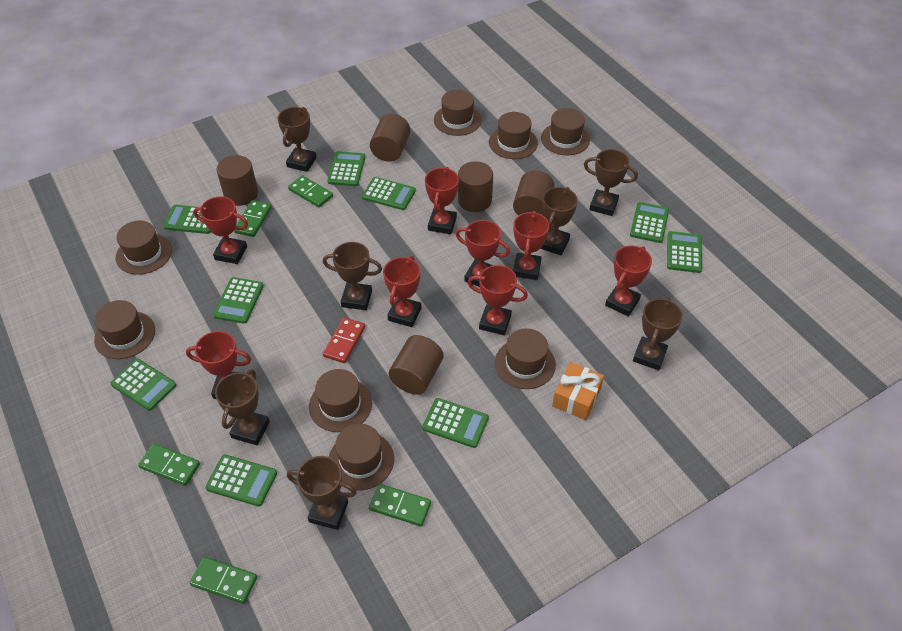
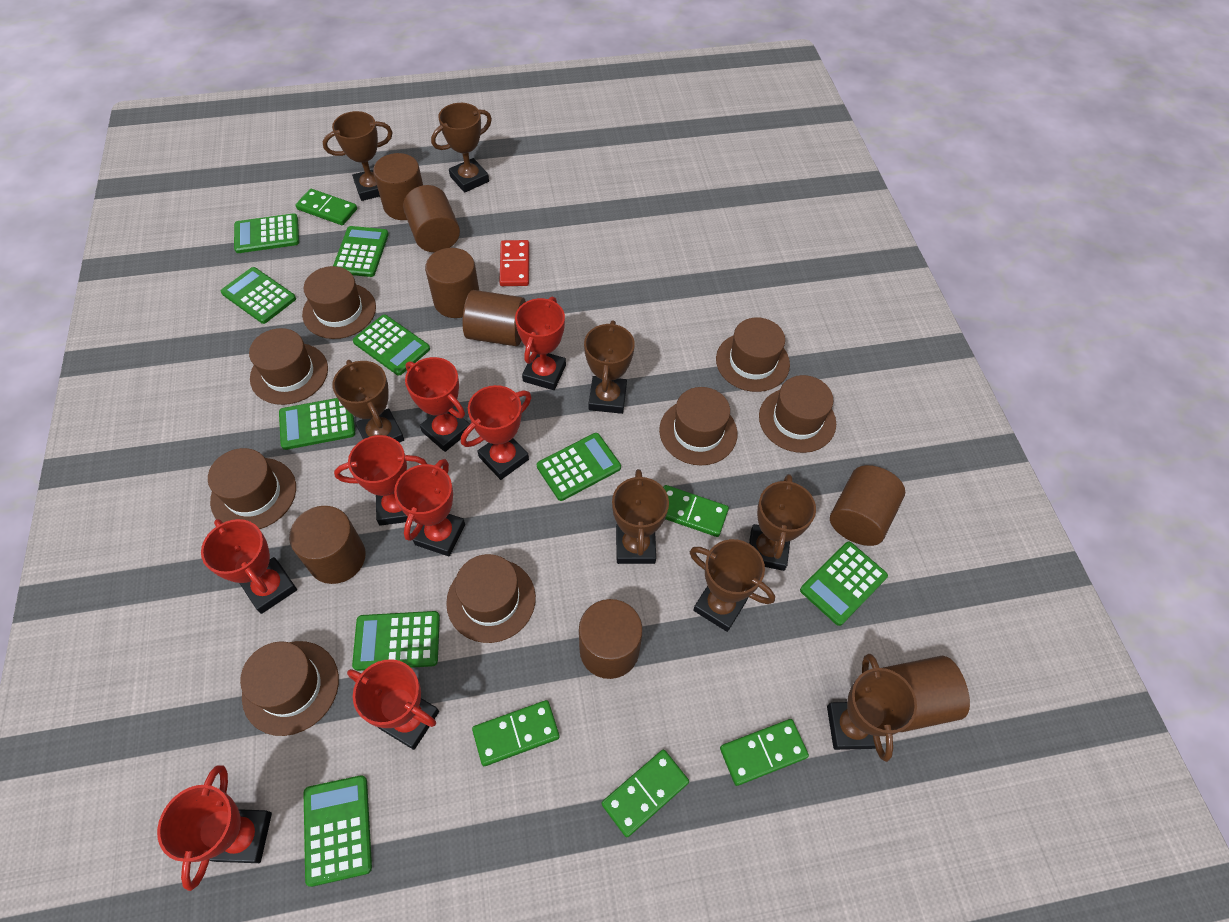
brown cylinder: 5 -> 8
brown trophy: 7 -> 8
orange gift: 1 -> 0

